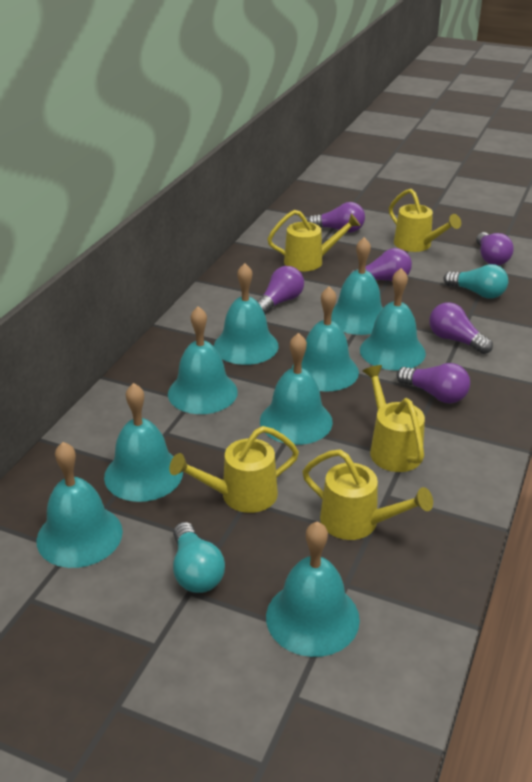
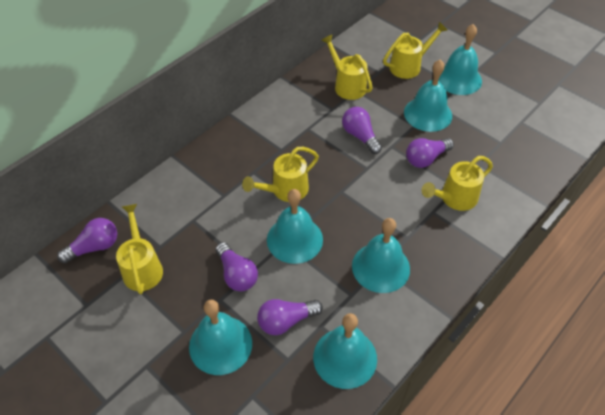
purple light bulb: 6 -> 5
turquoise bell: 9 -> 6
turquoise light bulb: 2 -> 0

